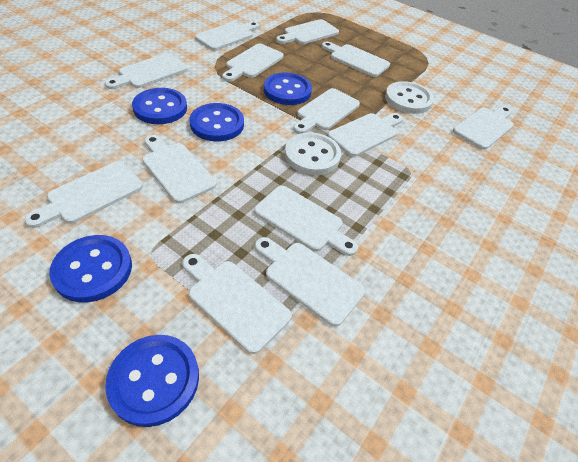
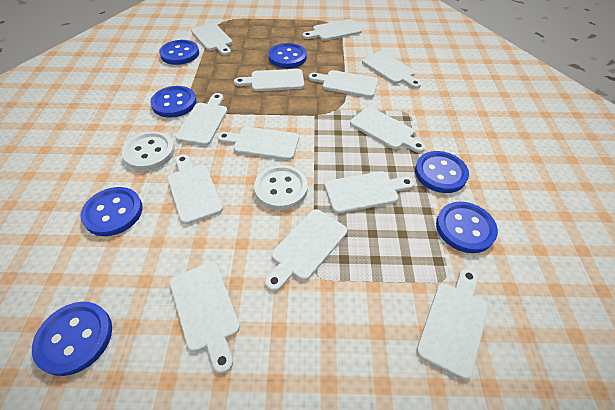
blue button: 5 -> 7

